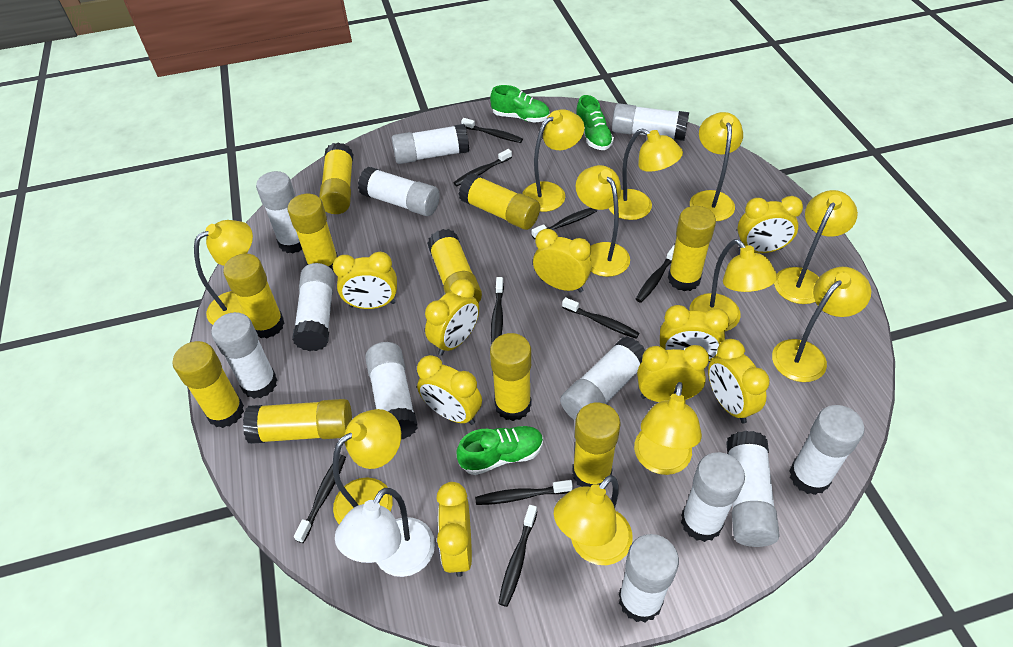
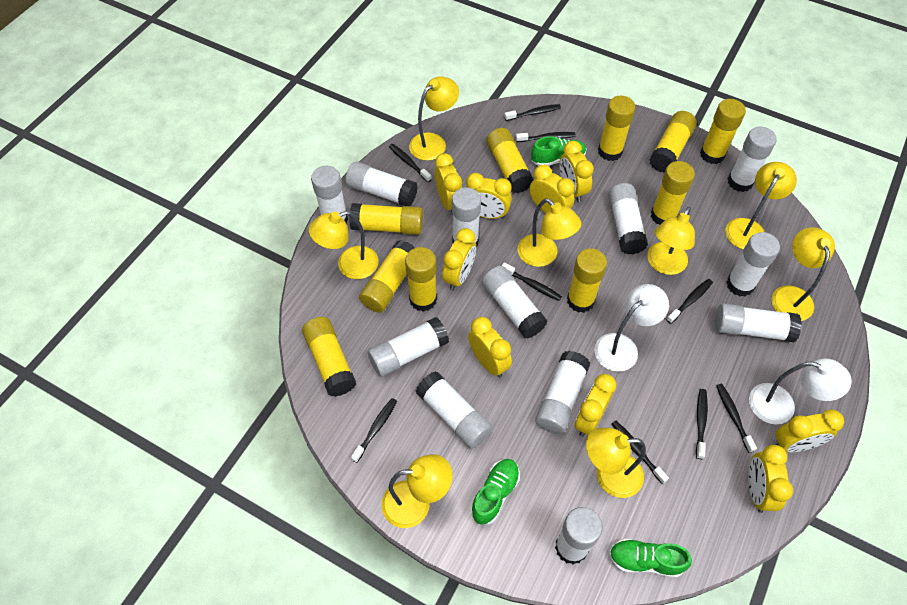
white lamp: 1 -> 2
yellow lamp: 11 -> 8

